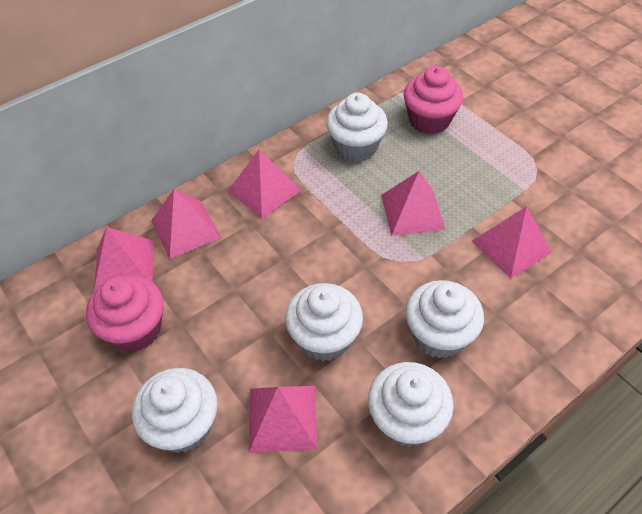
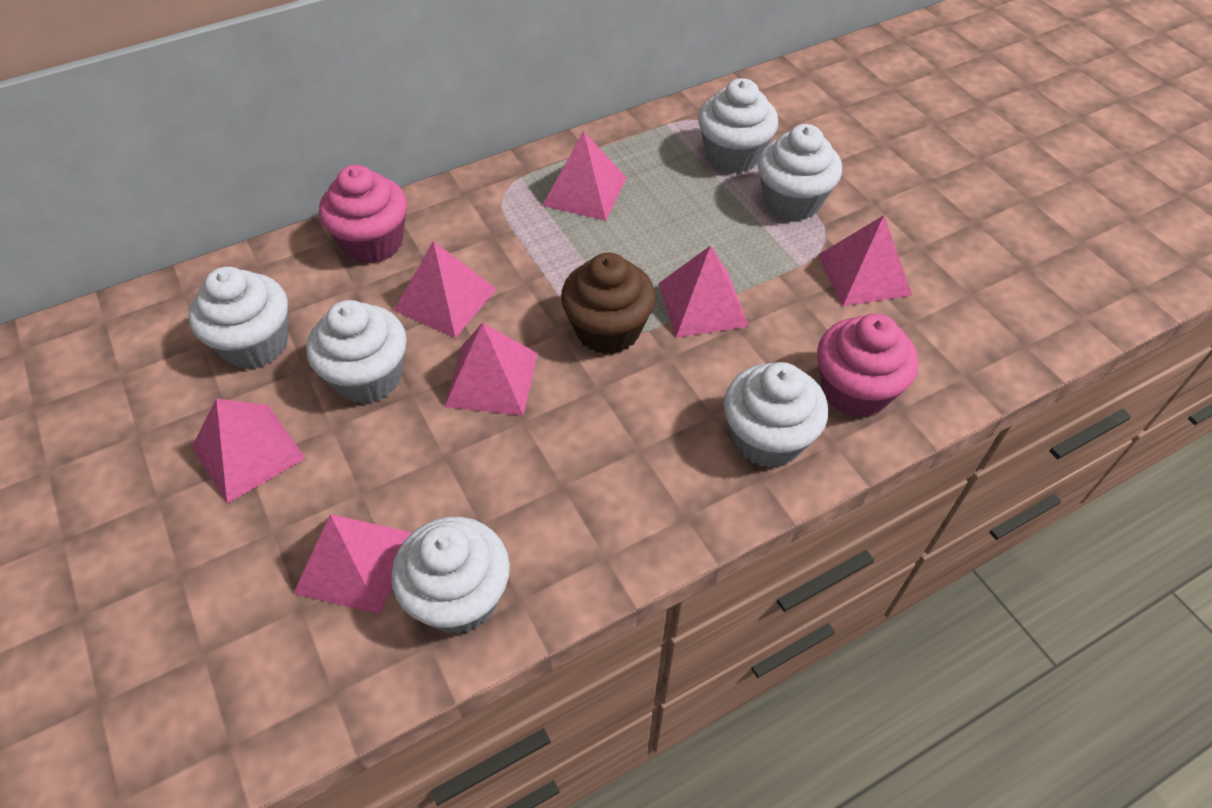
brown cupcake: 0 -> 1
pink pyramid: 6 -> 7
white cupcake: 5 -> 6

